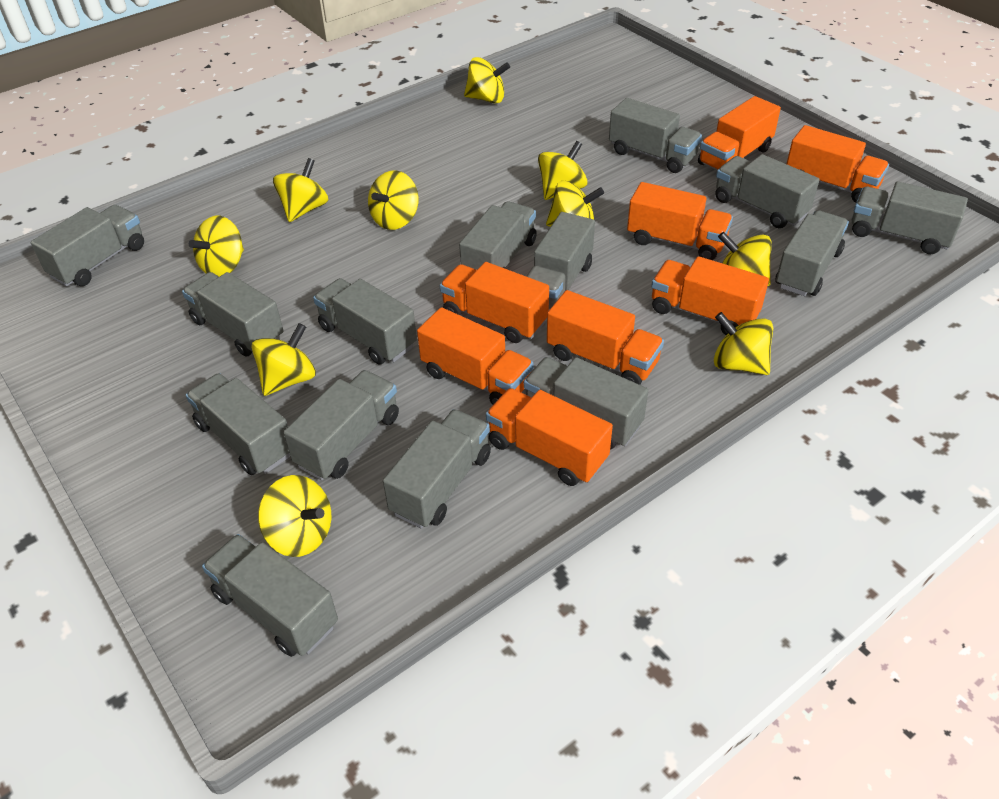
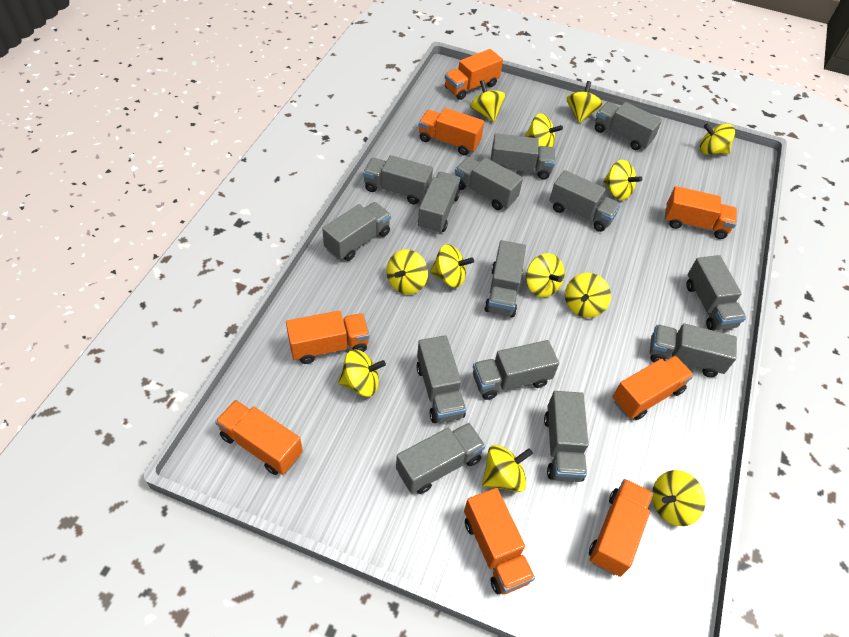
yellow spinning top: 10 -> 12

